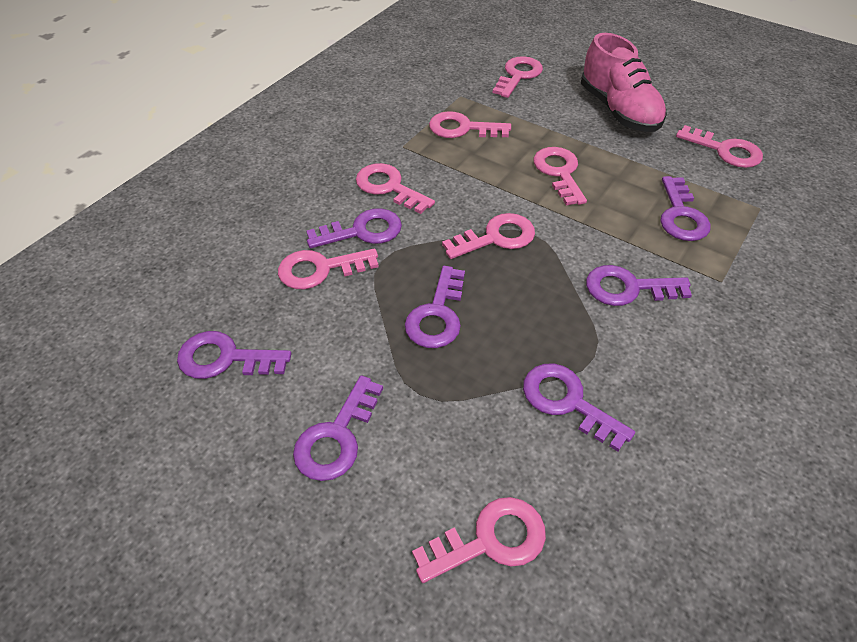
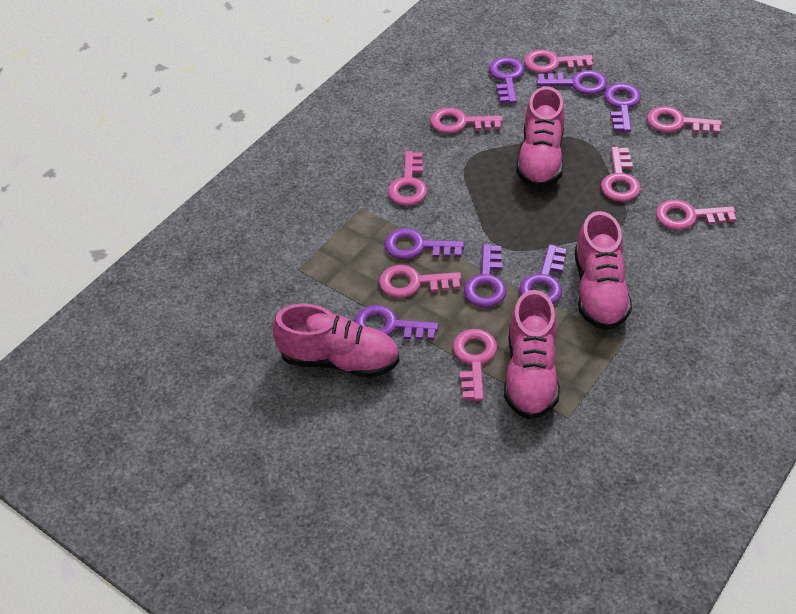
pink shoe: 1 -> 4

